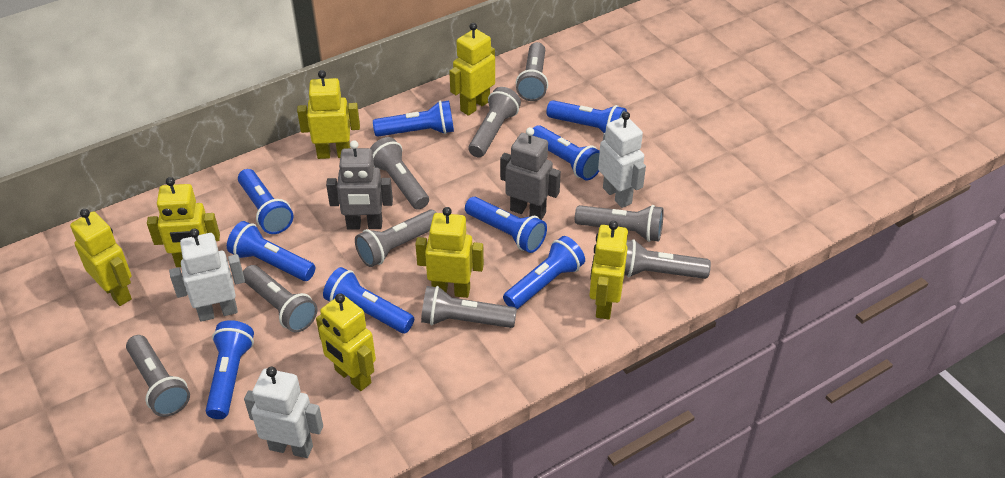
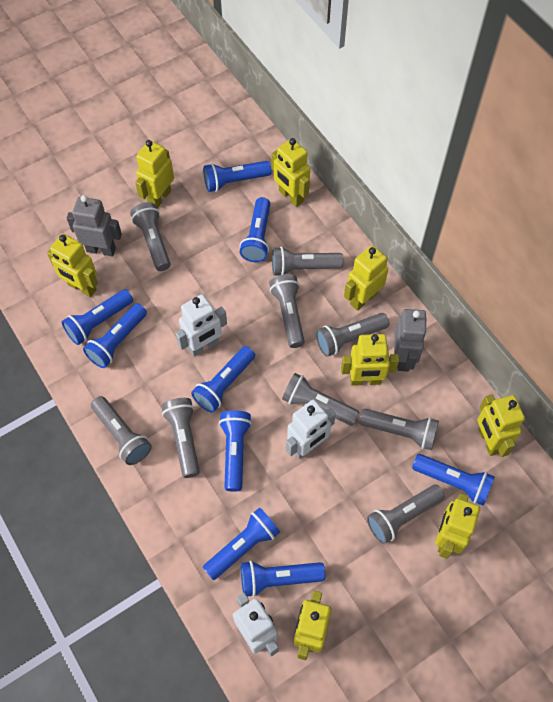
yellow robot: 7 -> 8

